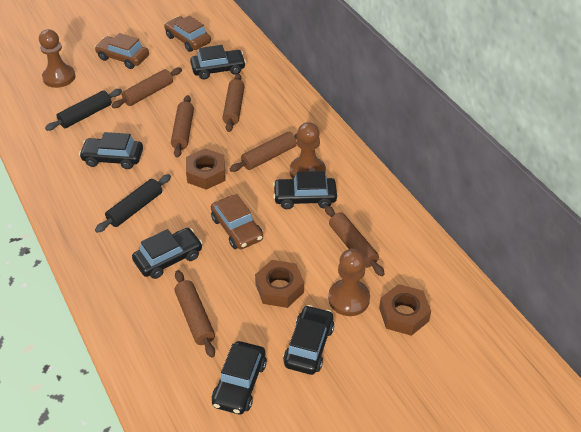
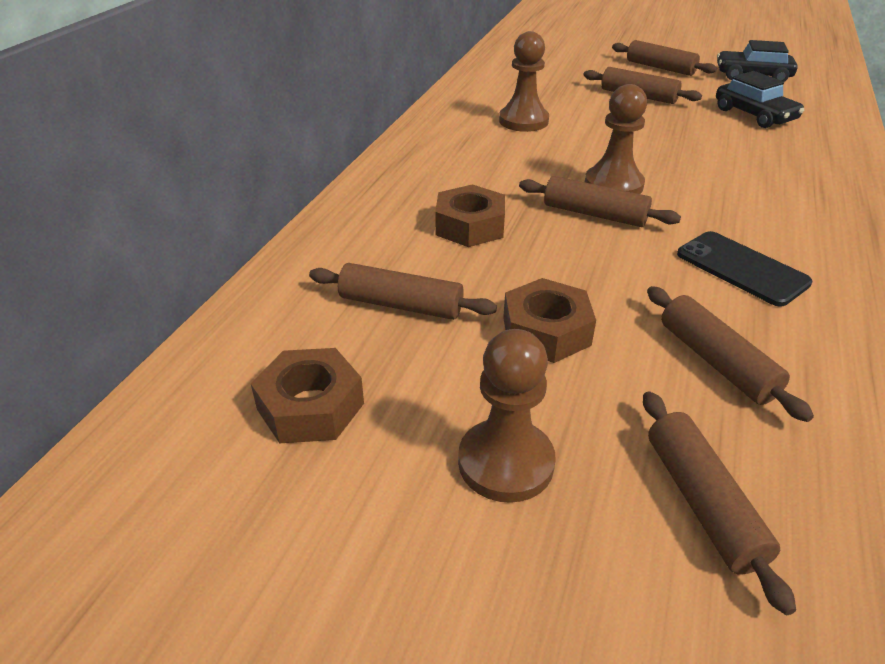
black car: 6 -> 2
black phone: 0 -> 1
black rolling pin: 2 -> 0
brown car: 3 -> 0

